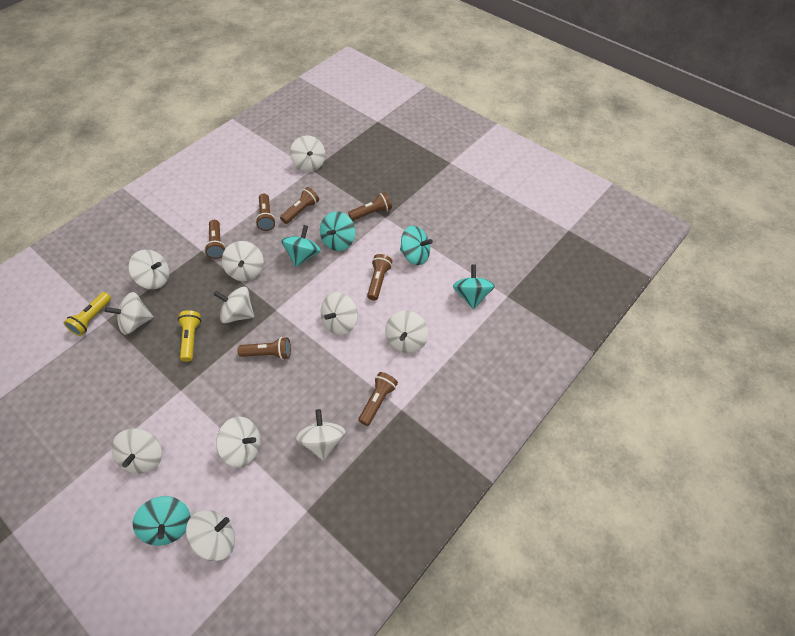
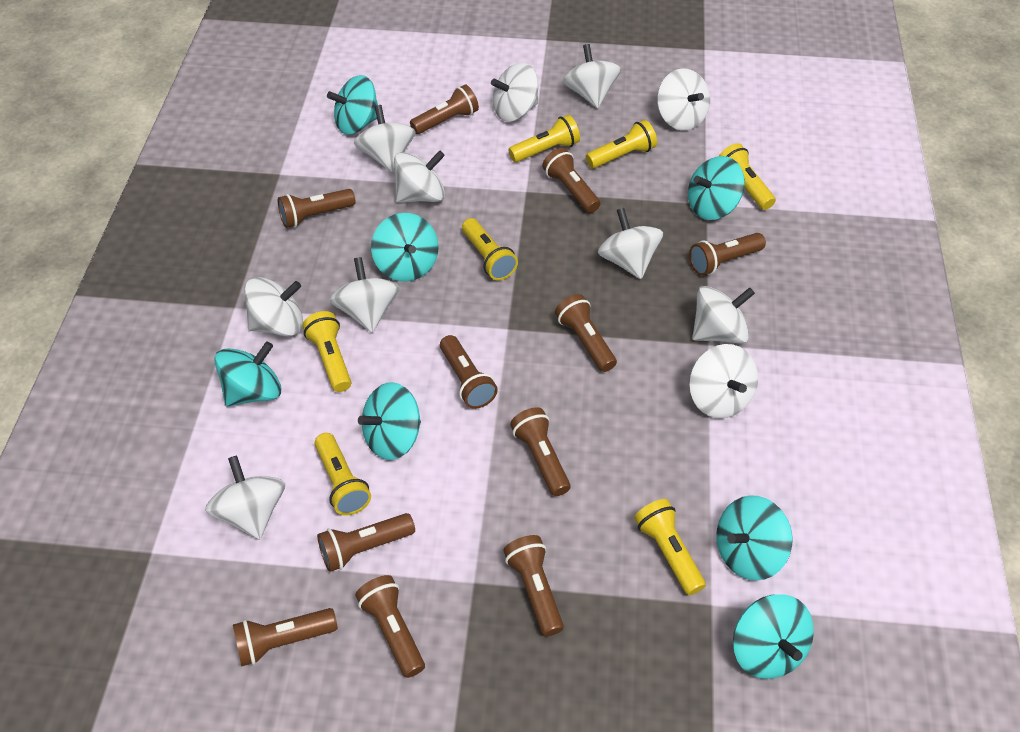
brown flashlight: 7 -> 11
turquoise spinning top: 5 -> 7
yellow flashlight: 2 -> 7

